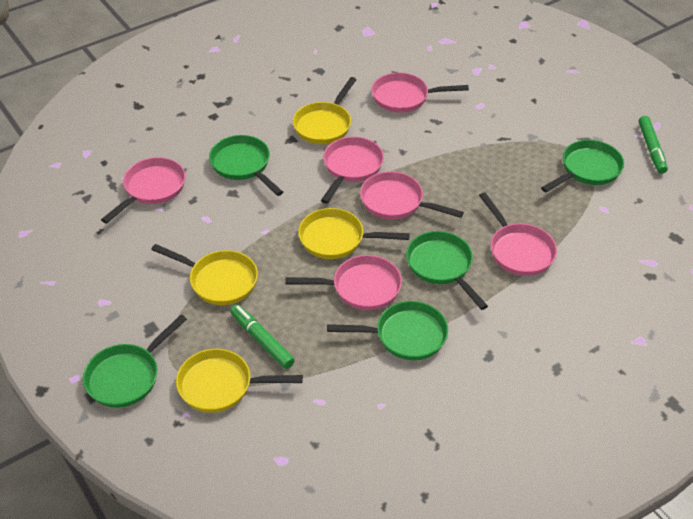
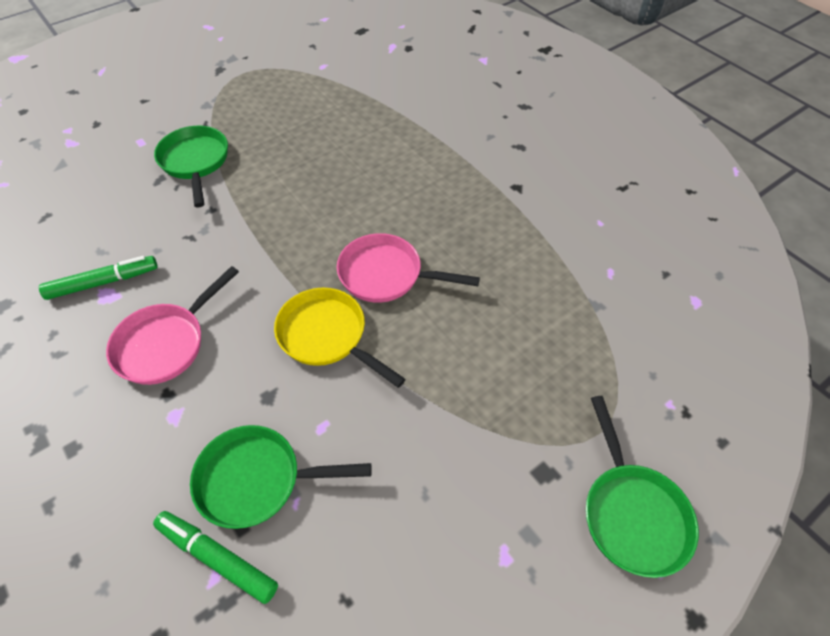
green pan: 5 -> 3
pink pan: 6 -> 2
yellow pan: 4 -> 1

